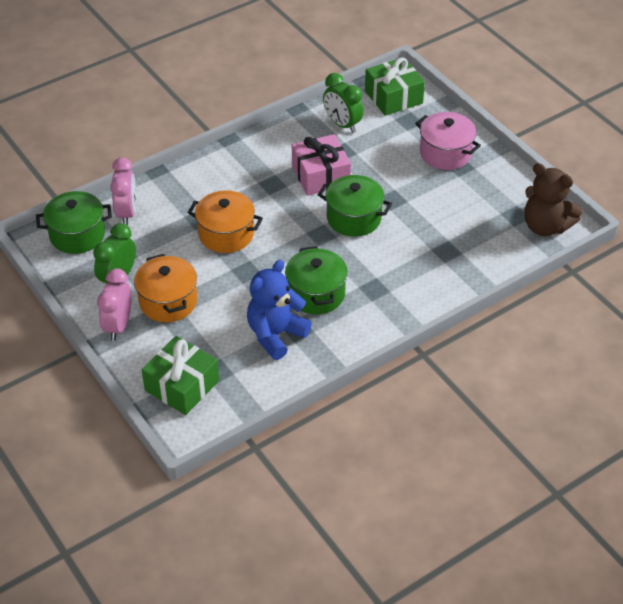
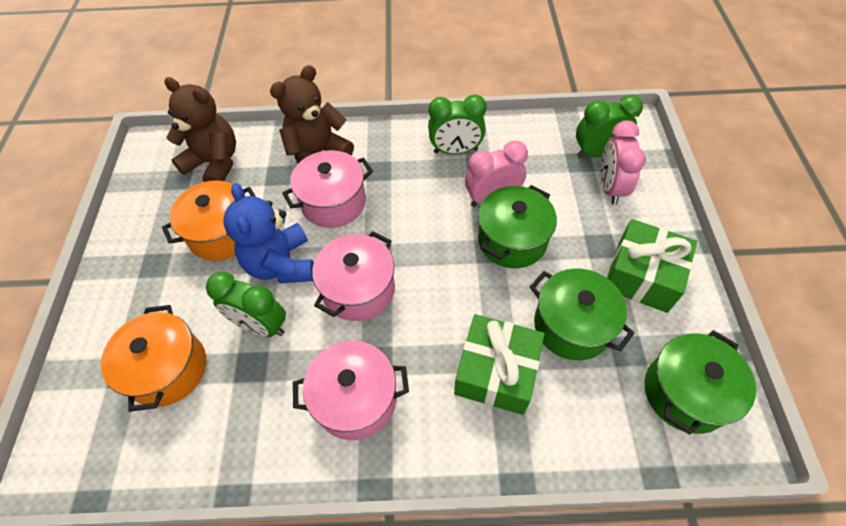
brown teddy bear: 1 -> 2
green clock: 2 -> 3
pink gift: 1 -> 0
pink pot: 1 -> 3

